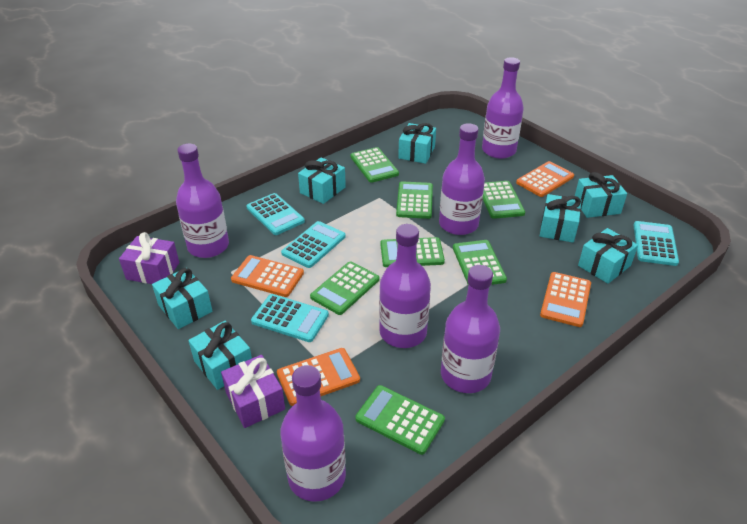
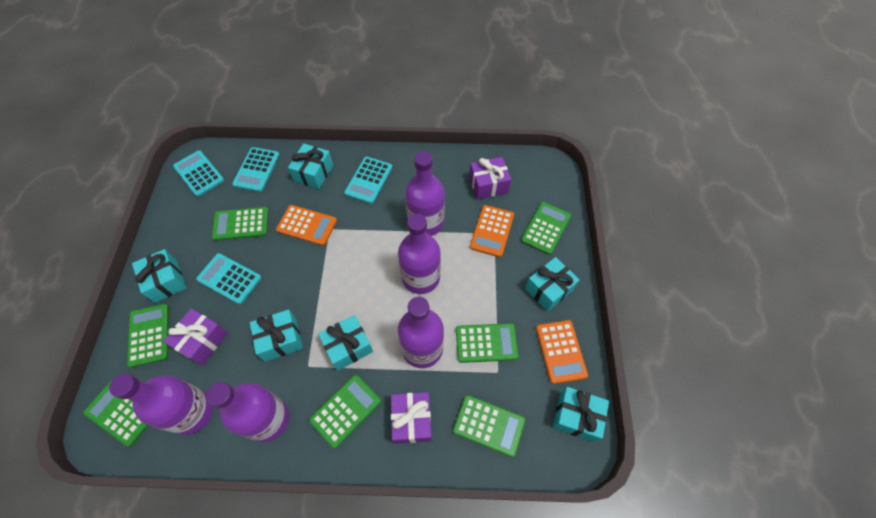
orange calculator: 4 -> 3
purple bottle: 6 -> 5
purple gift: 2 -> 3
turquoise gift: 7 -> 6

